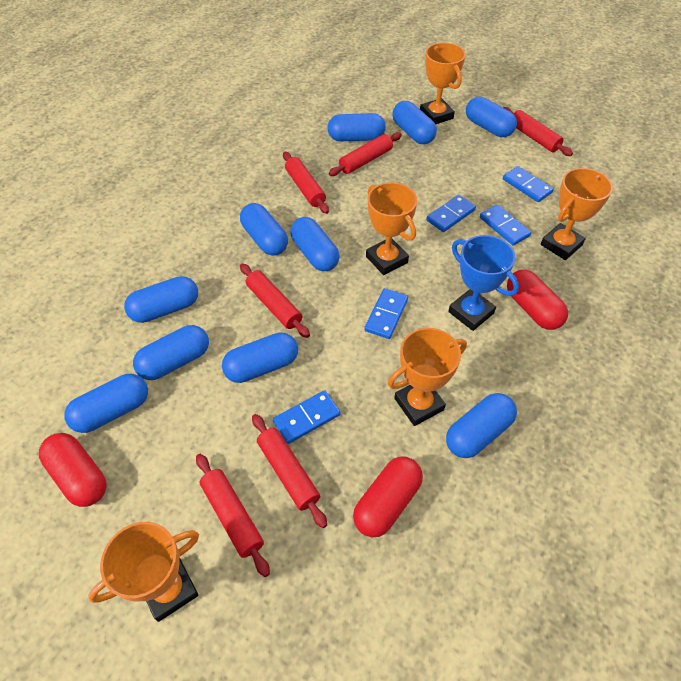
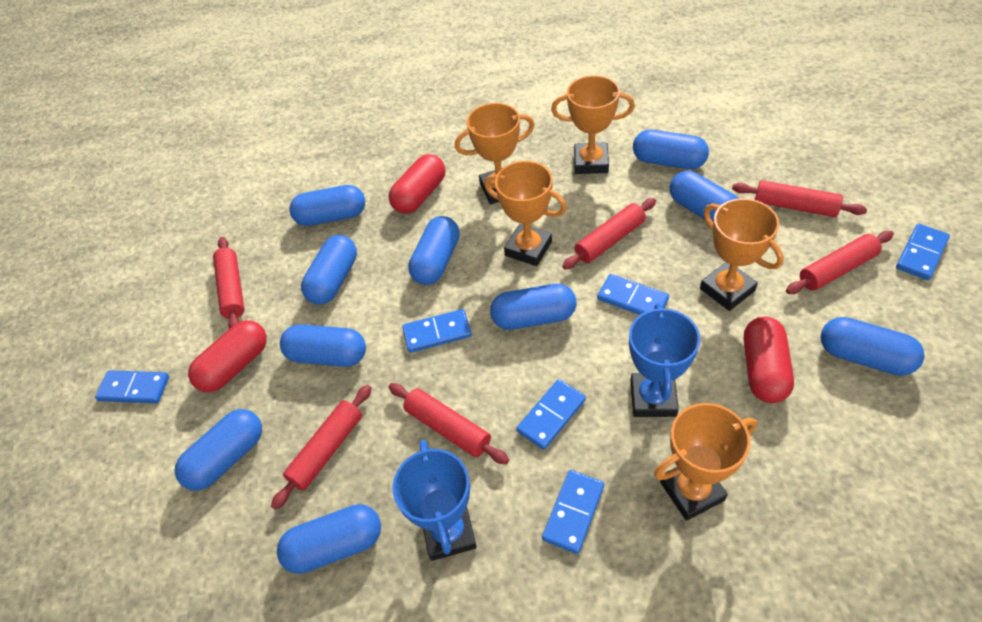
blue domino: 5 -> 6
blue trophy: 1 -> 2

